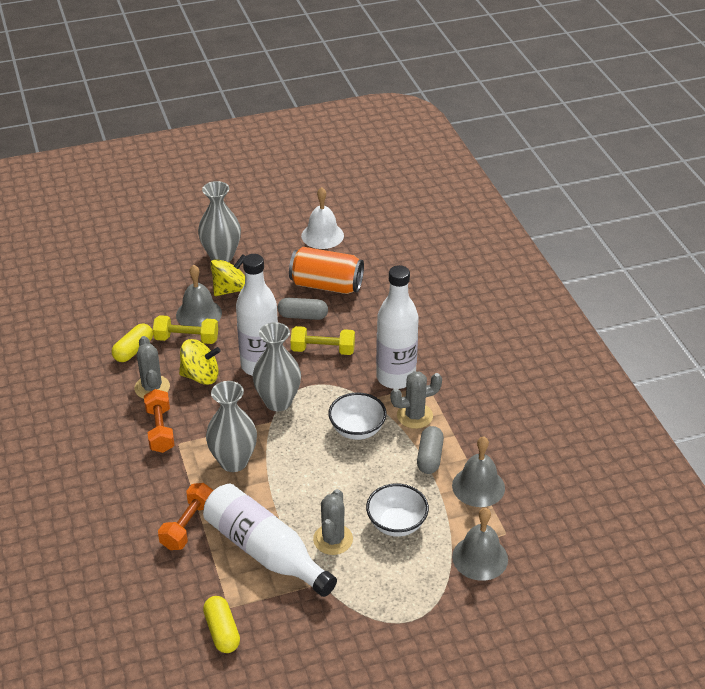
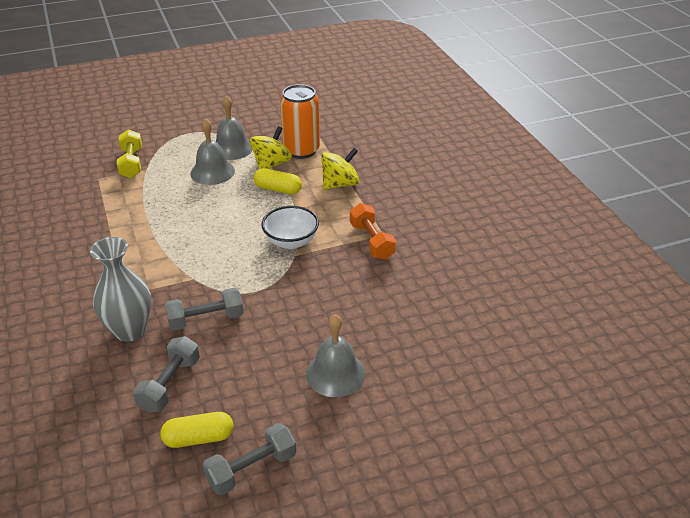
grey cactus: 3 -> 0
grey capsule: 2 -> 0
grey dumbbell: 0 -> 3
grey vase: 3 -> 1
orange dumbbell: 2 -> 1
white bell: 1 -> 0
white bottle: 3 -> 0
white bowl: 2 -> 1
yellow dumbbell: 2 -> 1

